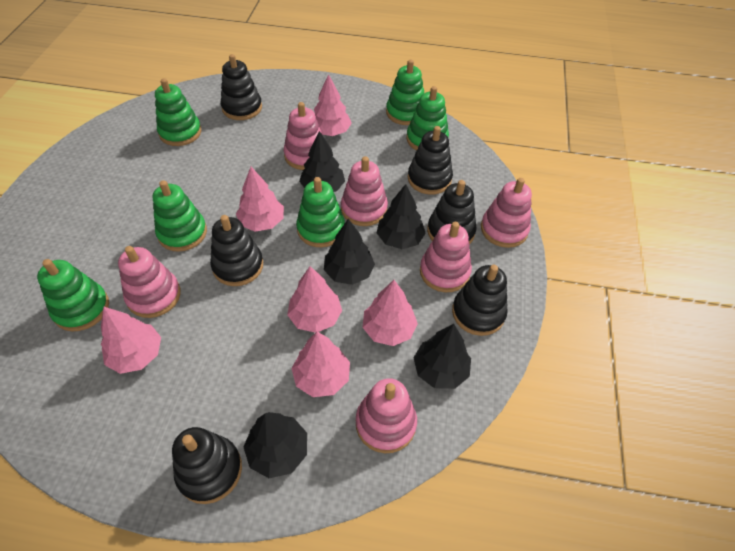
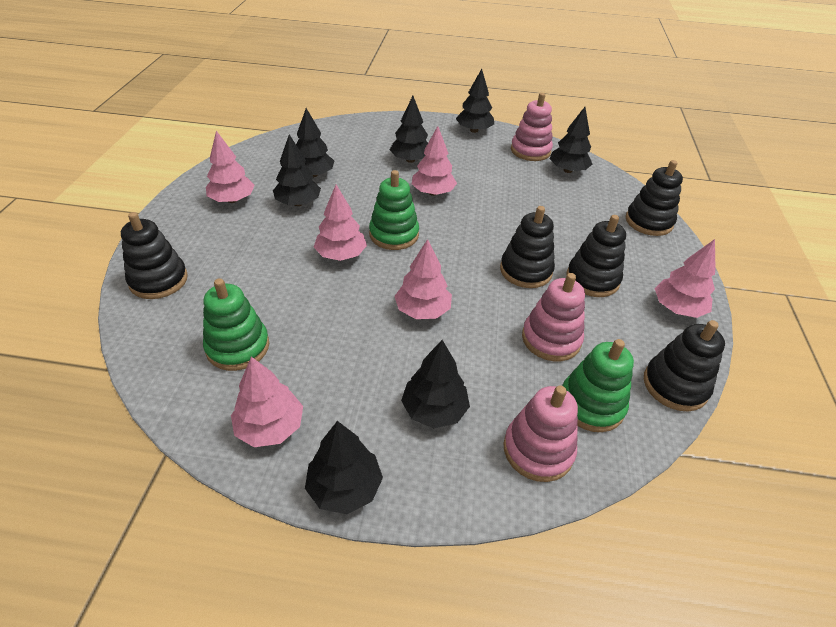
black stacking toy: 6 -> 5
black tree: 5 -> 7
green stacking toy: 6 -> 3
pink stacking toy: 6 -> 3

